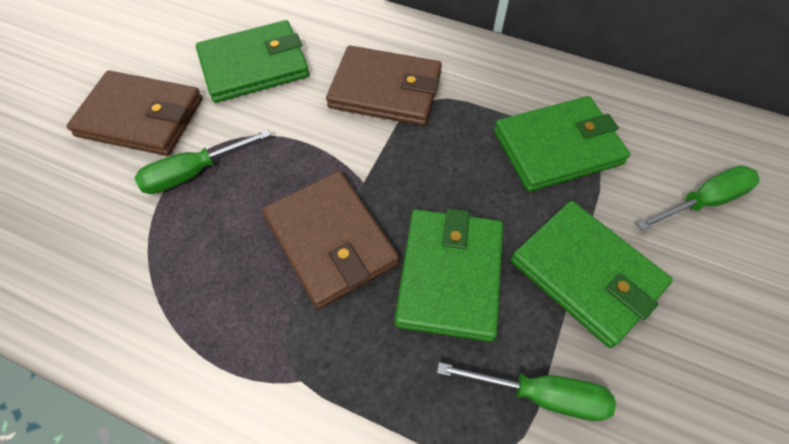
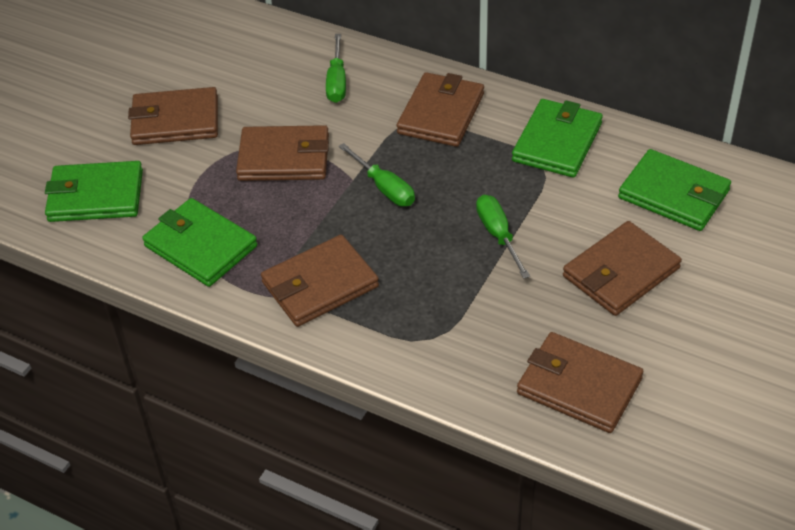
brown wallet: 3 -> 6

